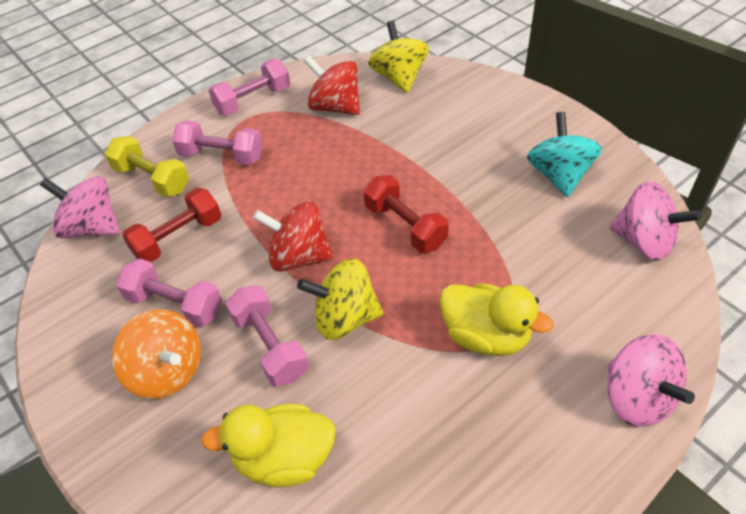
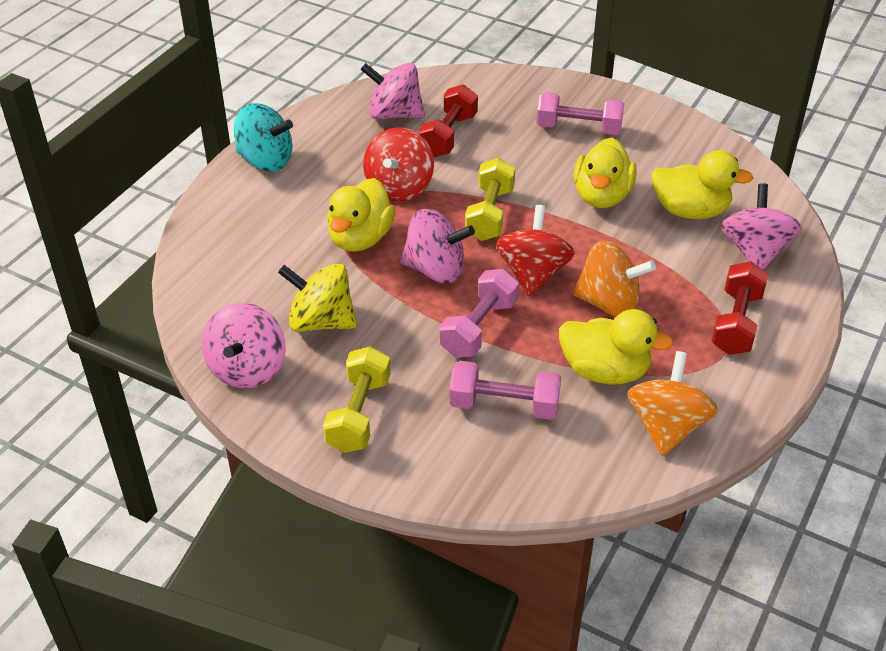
orange spinning top: 1 -> 2
pink dumbbell: 4 -> 3
pink spinning top: 3 -> 4
yellow duck: 2 -> 4
yellow dumbbell: 1 -> 2
yellow spinning top: 2 -> 1

